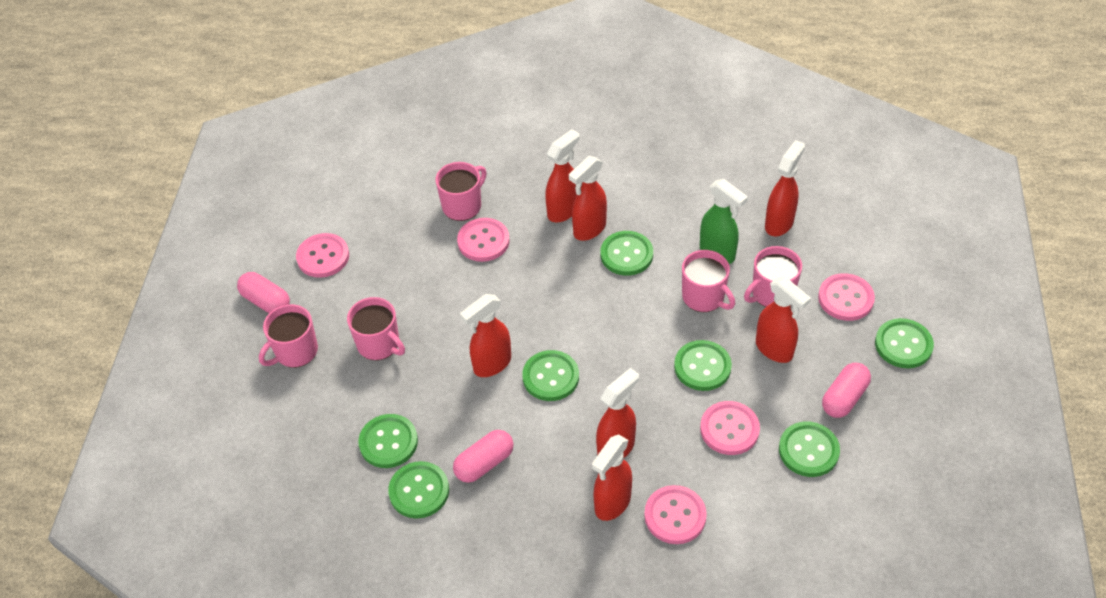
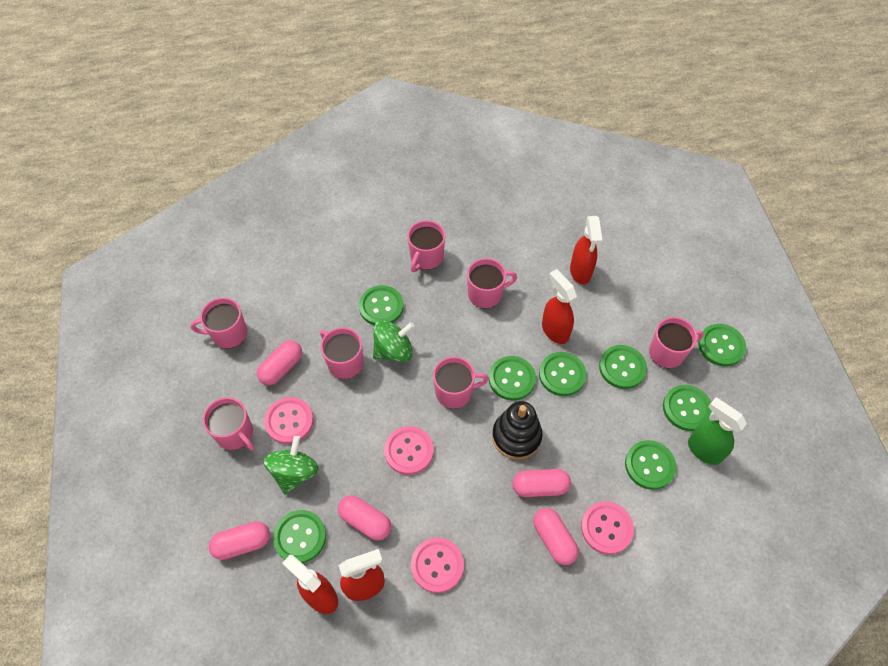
black stacking toy: 0 -> 1
green button: 7 -> 8
green spinning top: 0 -> 2
pink button: 5 -> 4
pink capsule: 3 -> 5
pink mug: 5 -> 7
red spray bottle: 7 -> 4

